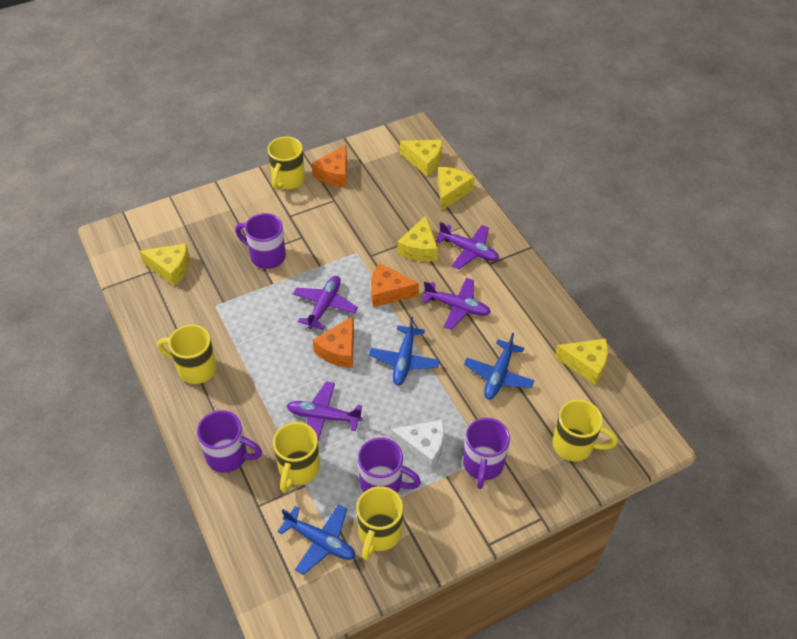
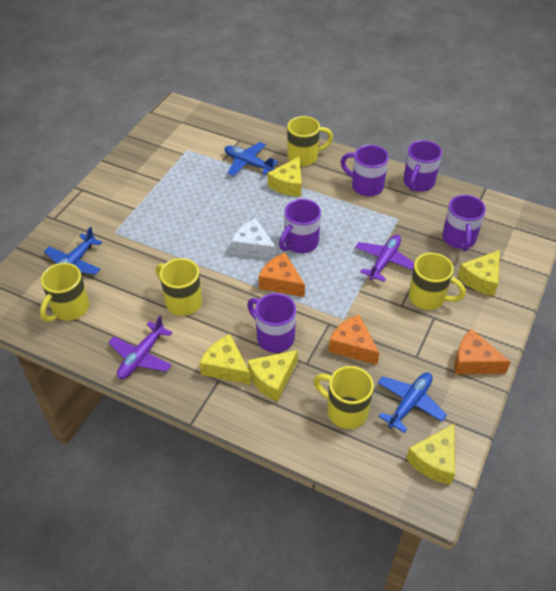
purple mug: 4 -> 5
purple plane: 4 -> 2

